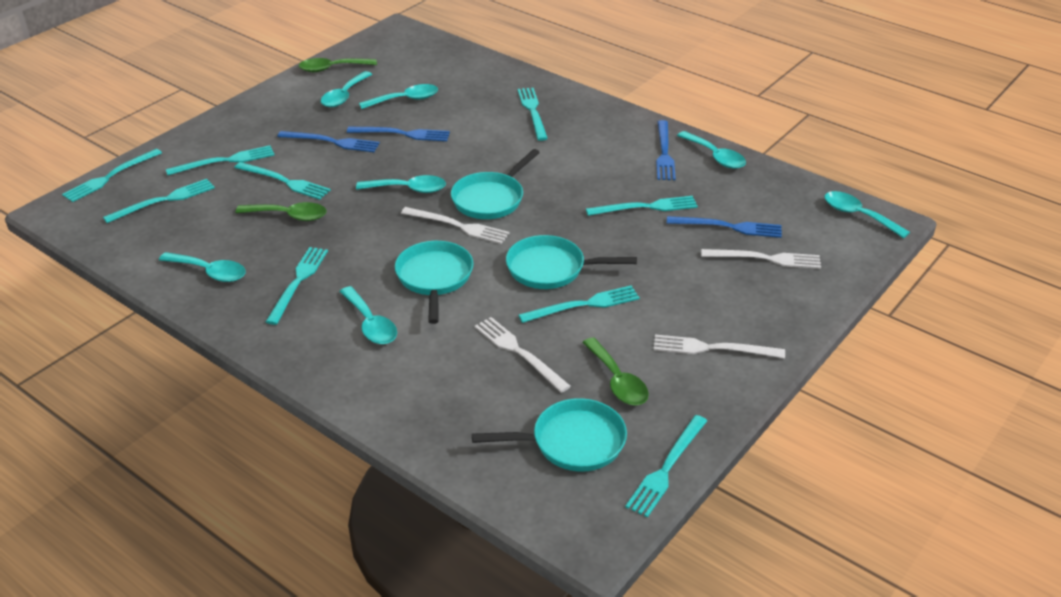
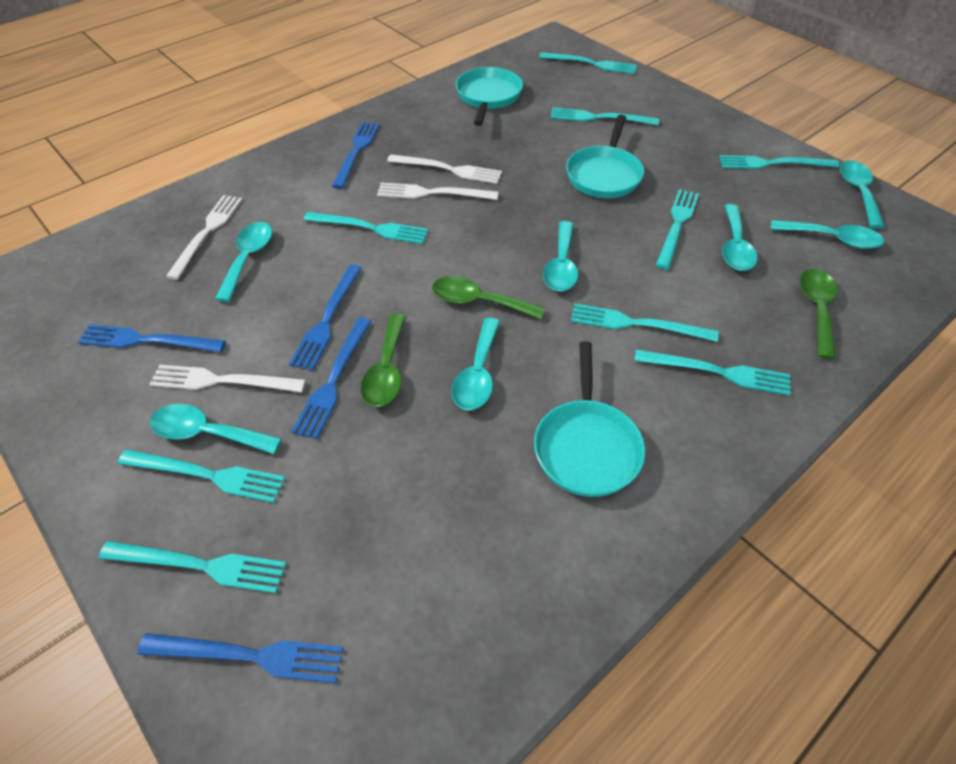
blue fork: 4 -> 5
turquoise pan: 4 -> 3

